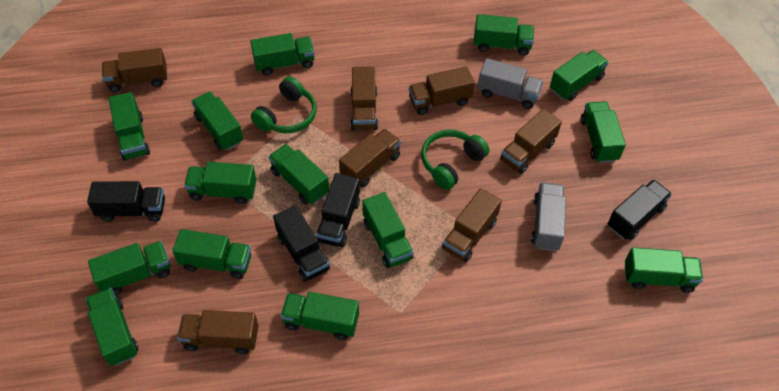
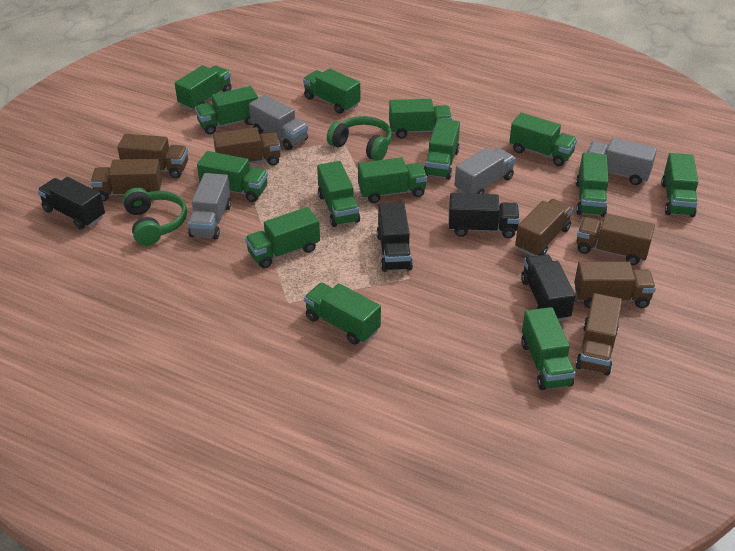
grey truck: 2 -> 4

